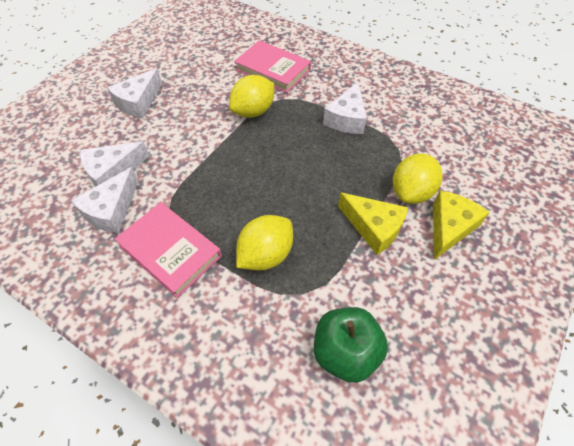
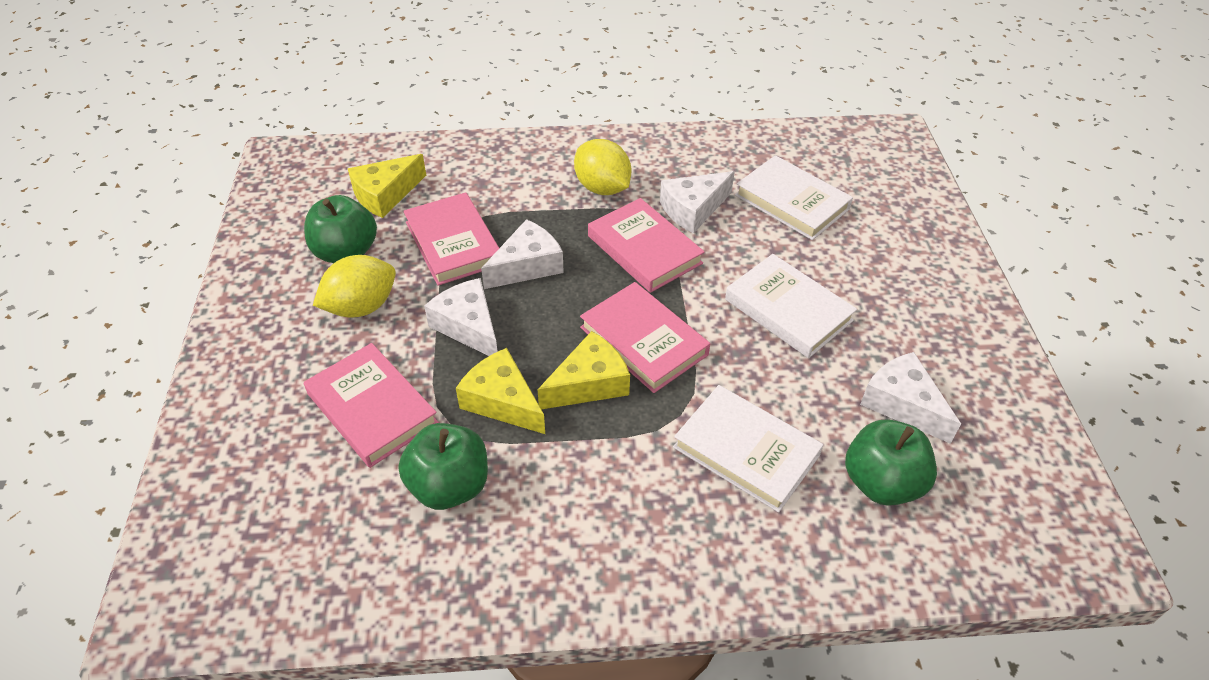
green apple: 1 -> 3
pink book: 2 -> 4
white book: 0 -> 3
yellow cheese: 2 -> 3
yellow lemon: 3 -> 2

